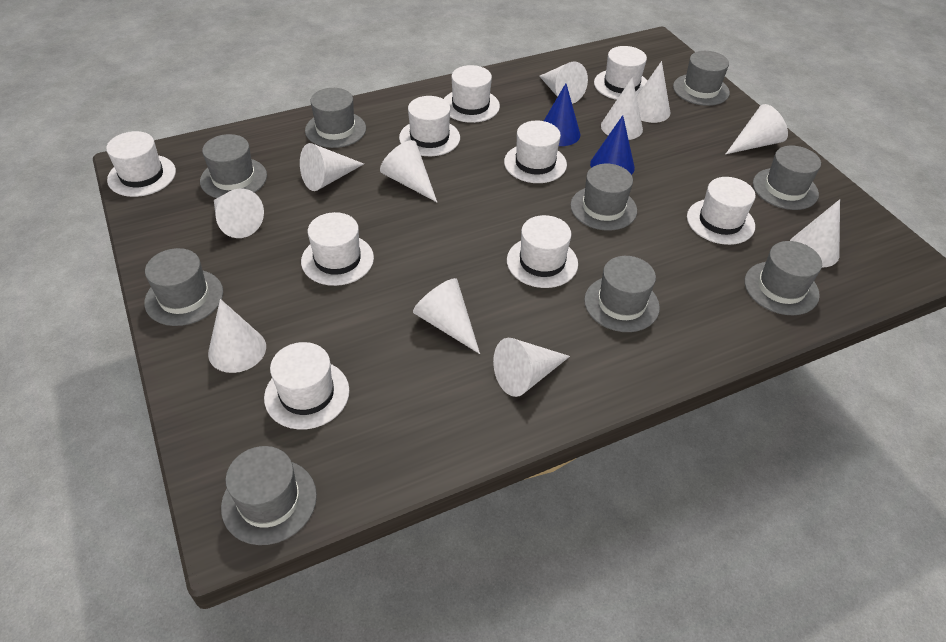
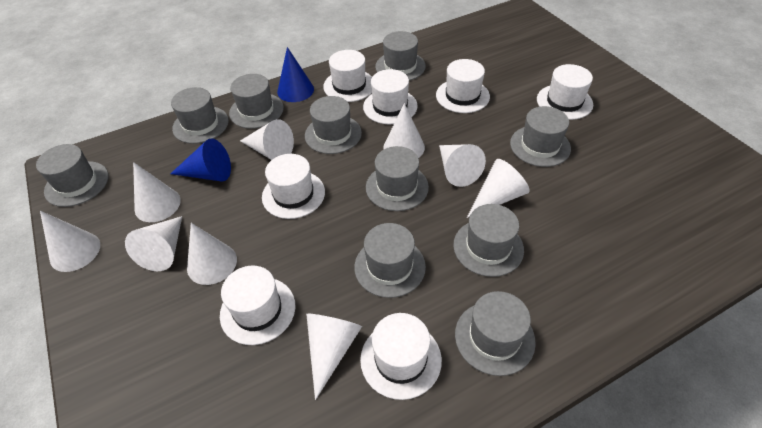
grey hat: 9 -> 10
white cone: 11 -> 9
white hat: 9 -> 7

